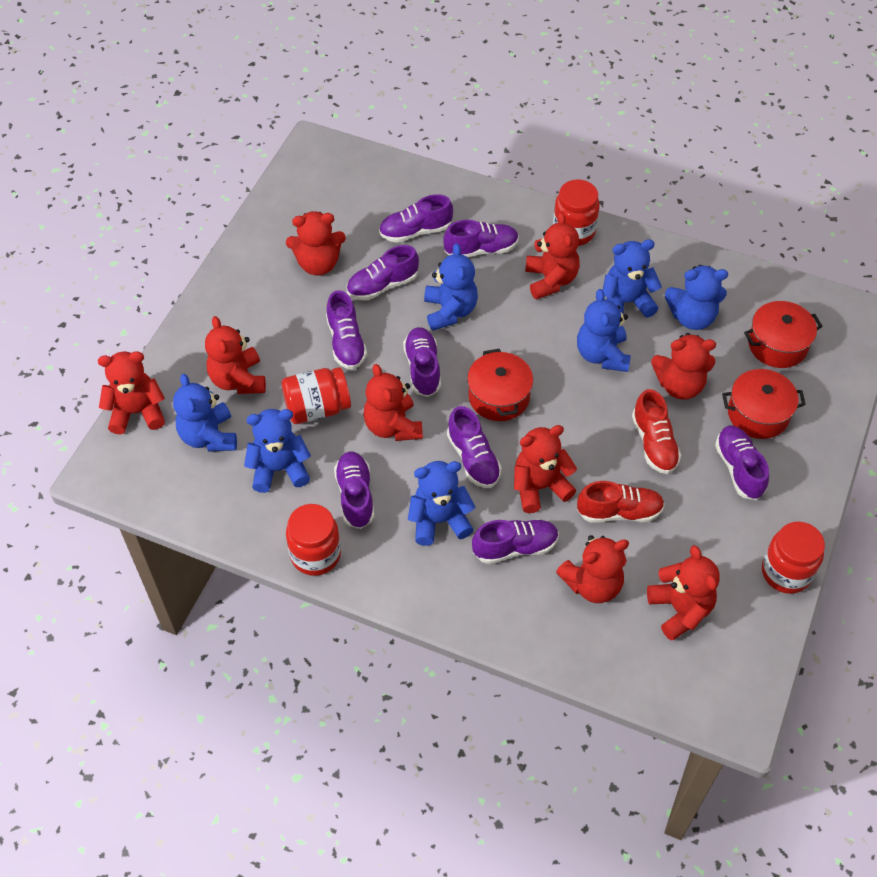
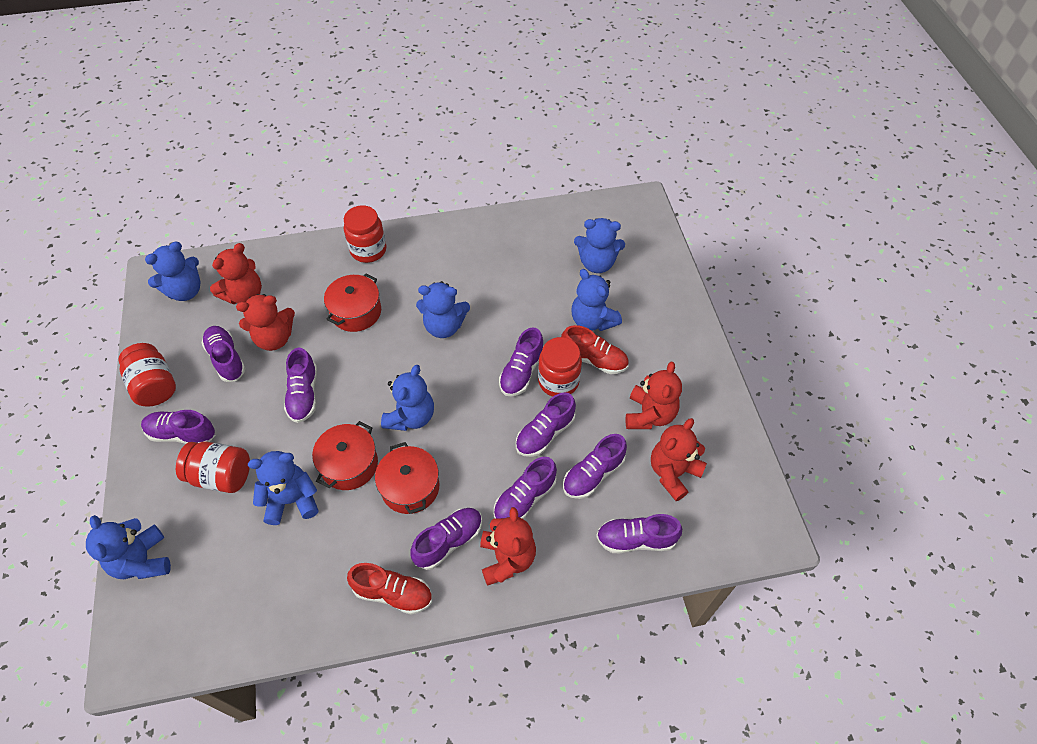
red teddy bear: 9 -> 5

